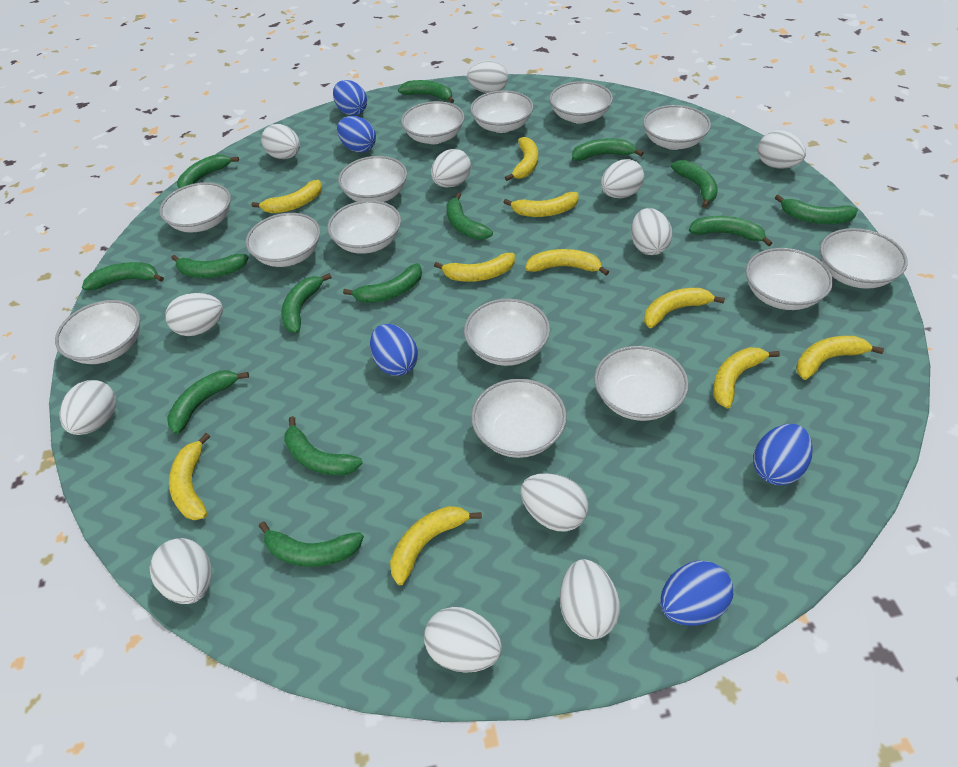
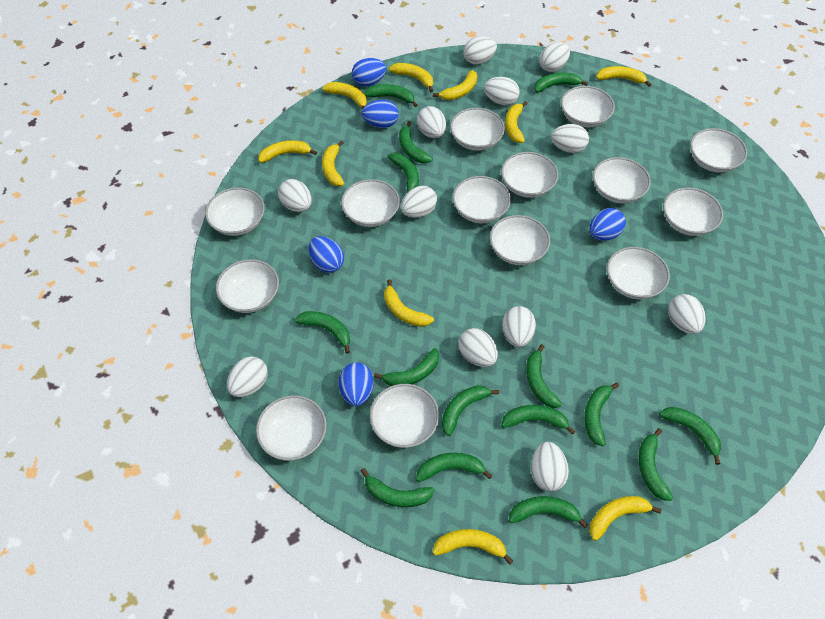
green banana: 14 -> 15

